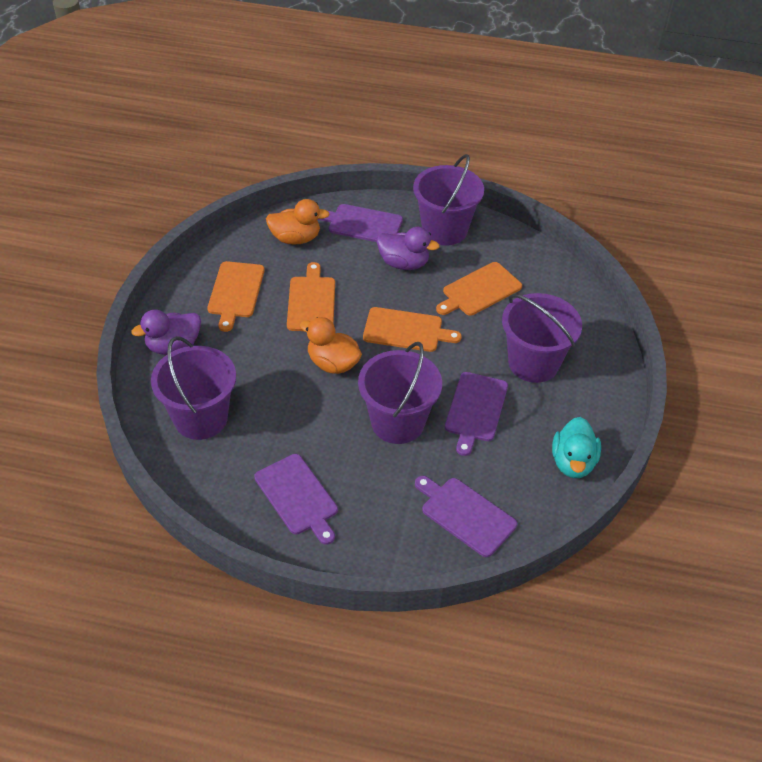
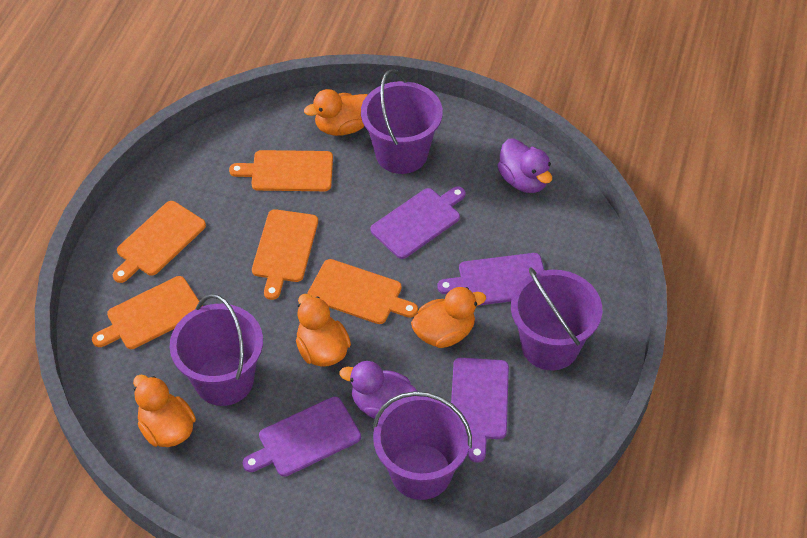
orange cutting board: 4 -> 5
orange duck: 2 -> 4
turquoise duck: 1 -> 0

